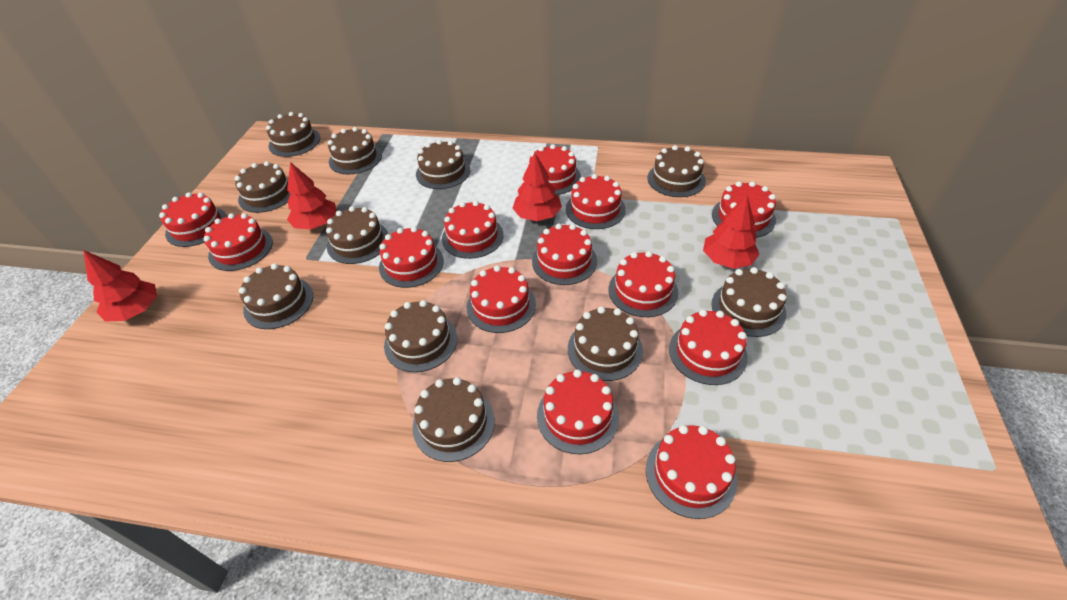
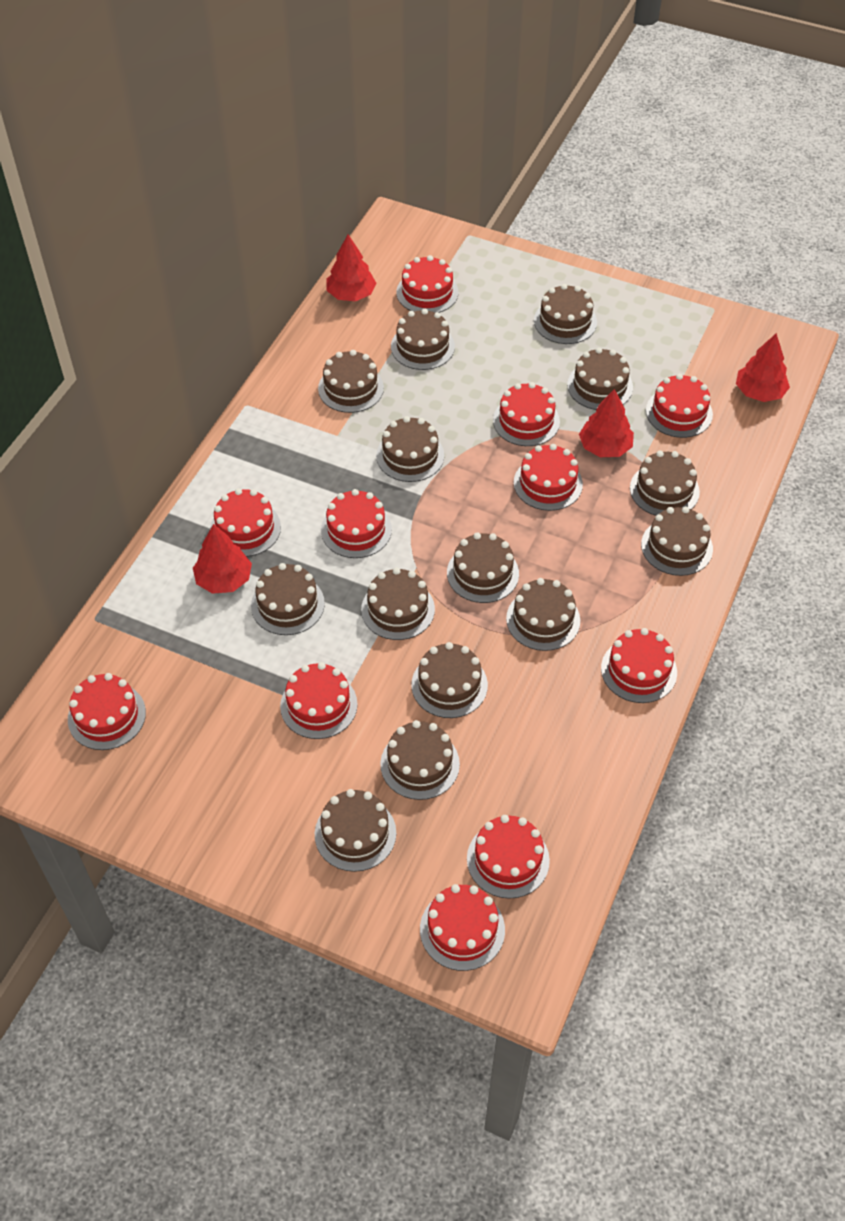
brown cake: 11 -> 14
red cake: 13 -> 11

